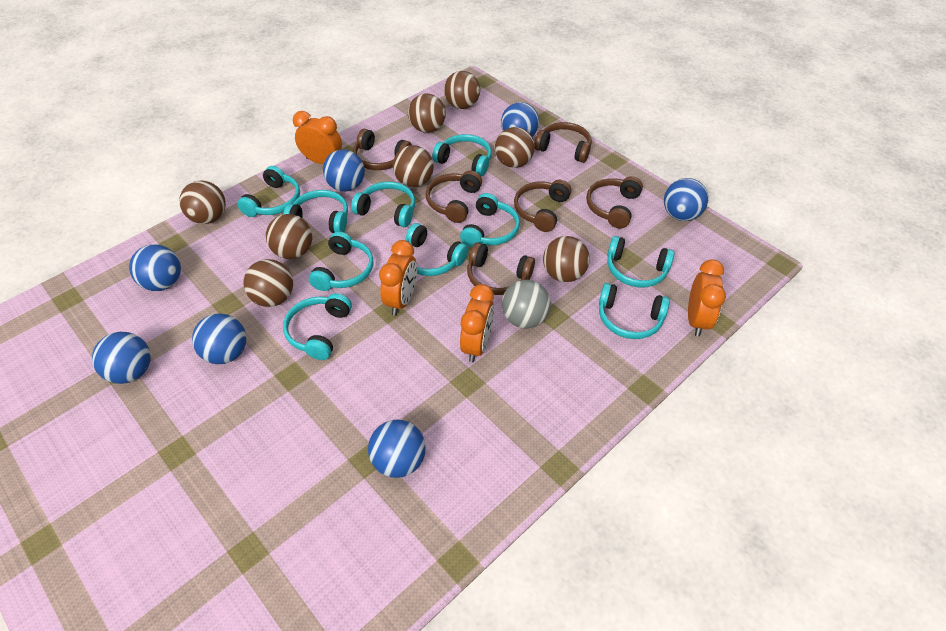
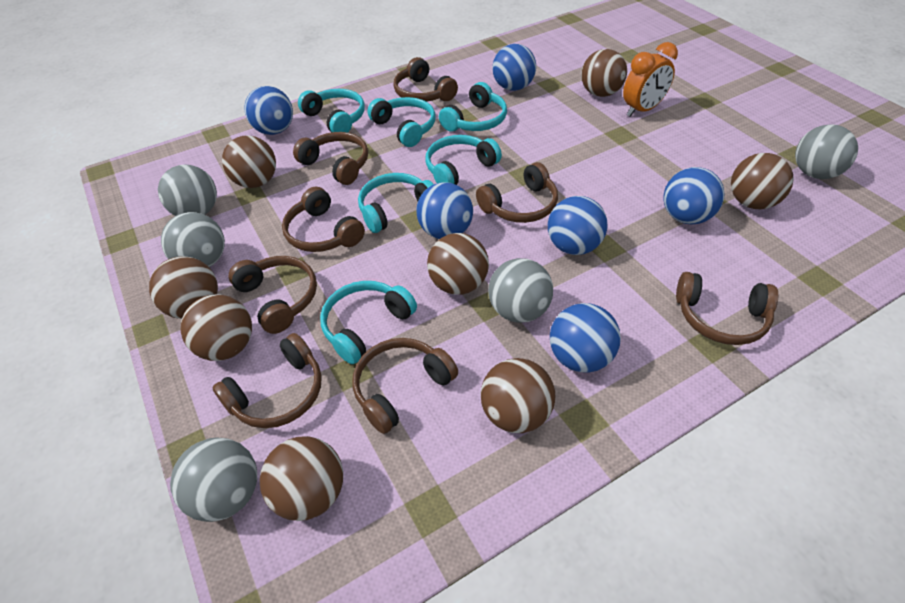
blue ball: 7 -> 6
brown headphones: 6 -> 8
grey ball: 1 -> 5
orange clock: 4 -> 1
turquoise headphones: 10 -> 6

